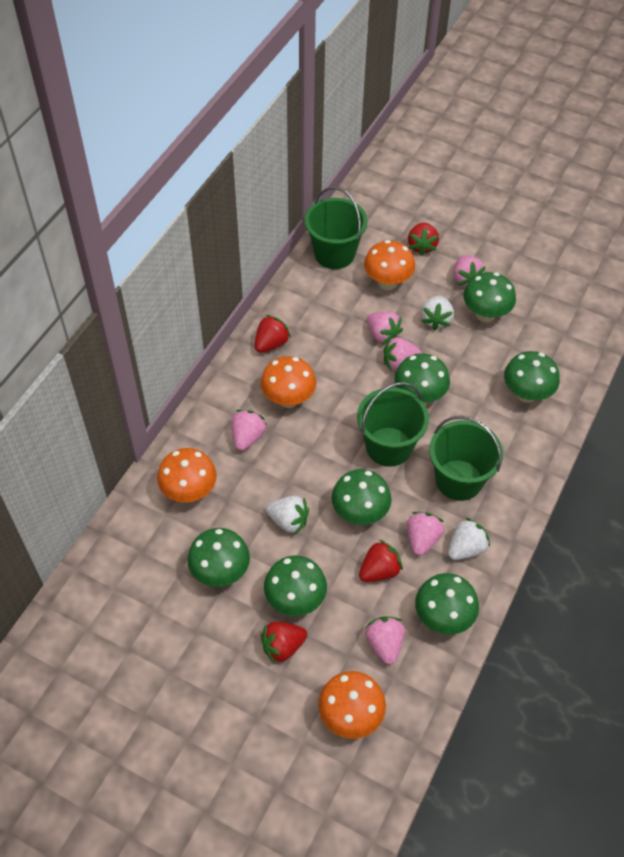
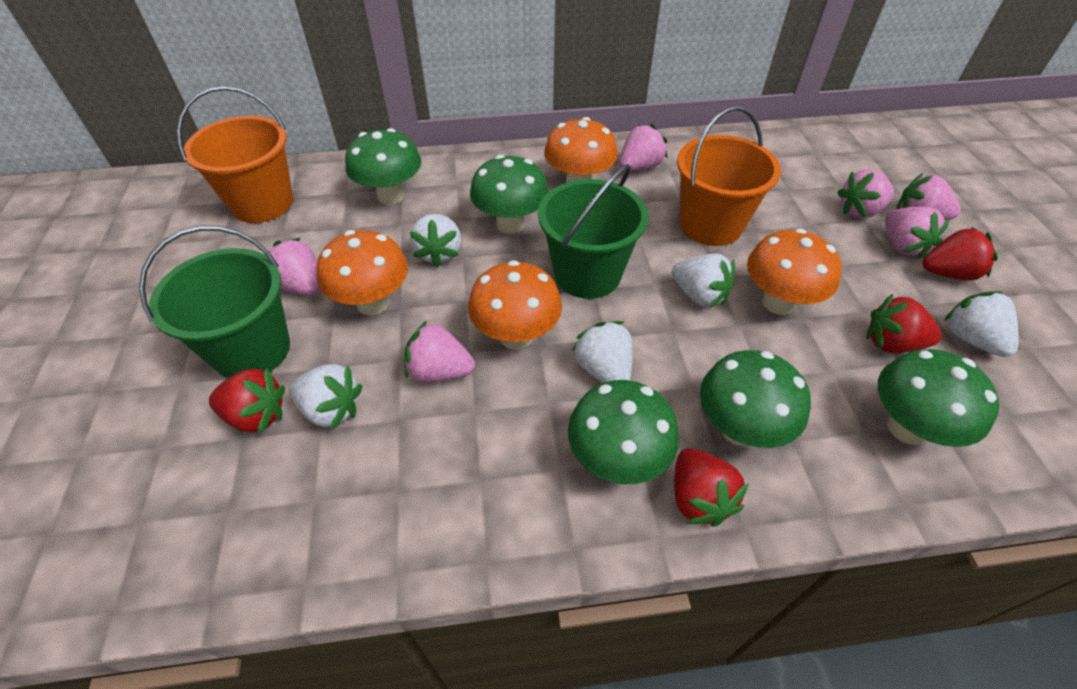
green bucket: 3 -> 2
green mushroom: 7 -> 5
orange bucket: 0 -> 2
white strawberry: 3 -> 5

